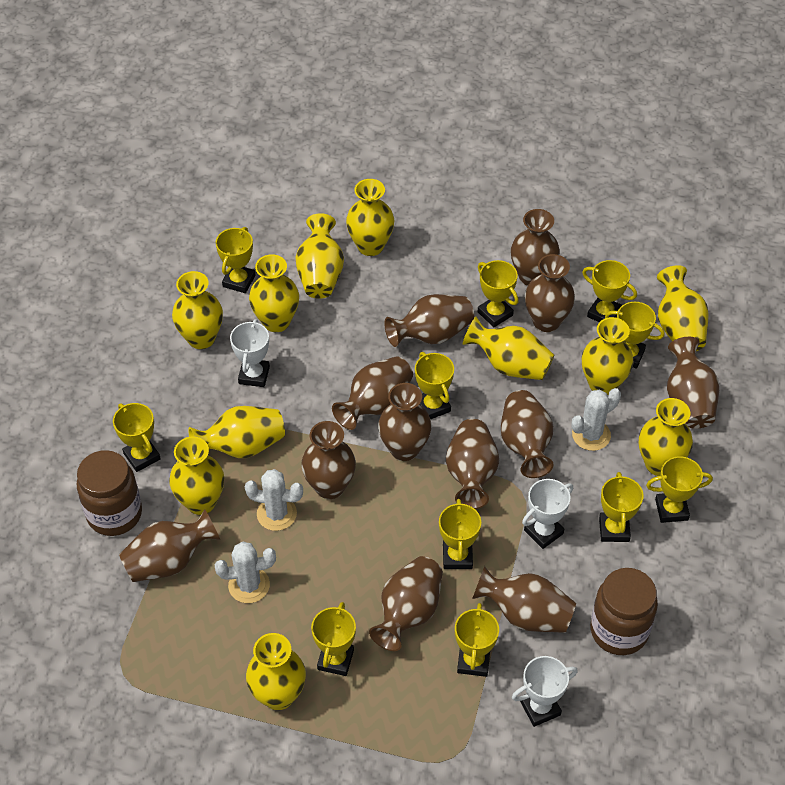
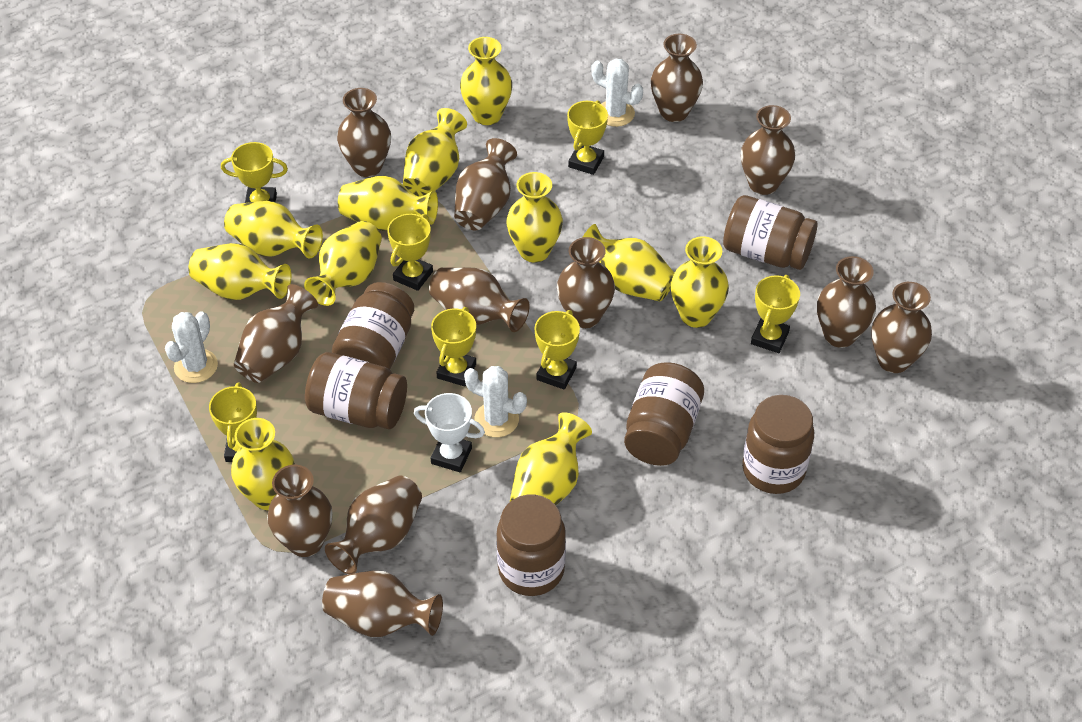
brown jar: 2 -> 6
white trophy: 3 -> 1
yellow trophy: 11 -> 7

